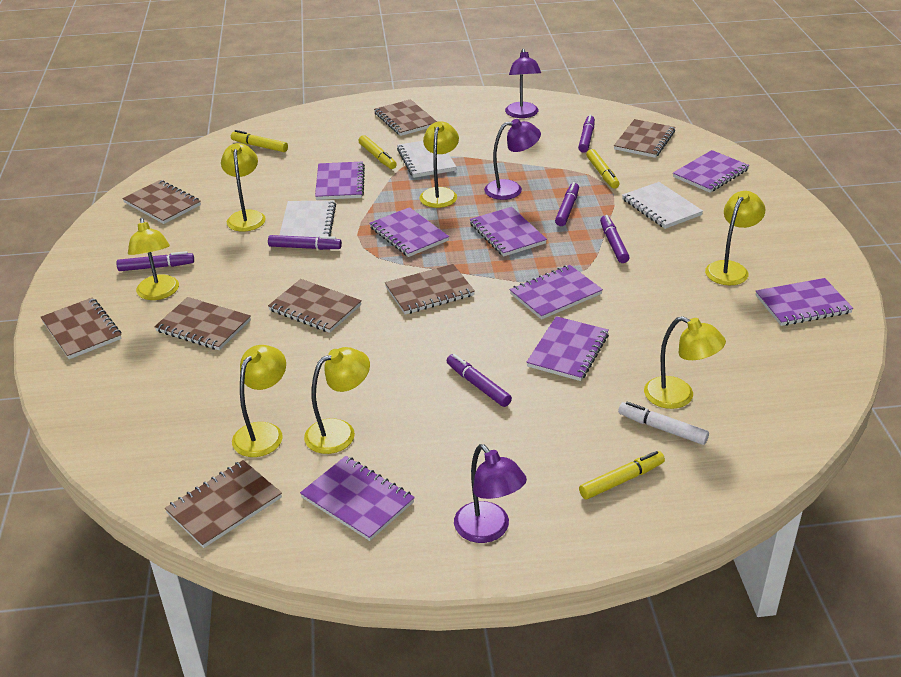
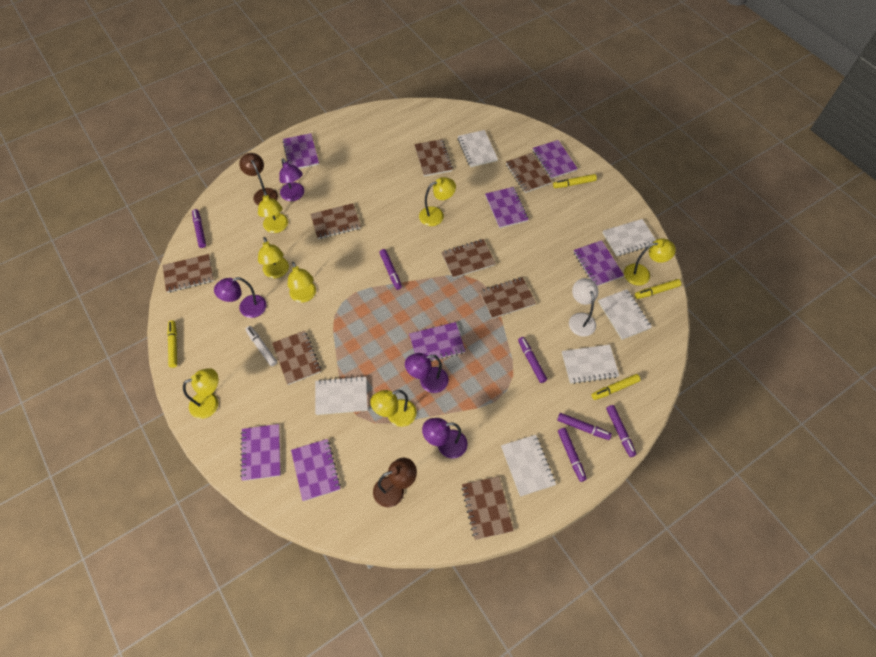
brown lamp: 0 -> 2
purple lamp: 3 -> 4
purple notebook: 8 -> 7
white lamp: 0 -> 1
white notebook: 3 -> 6

